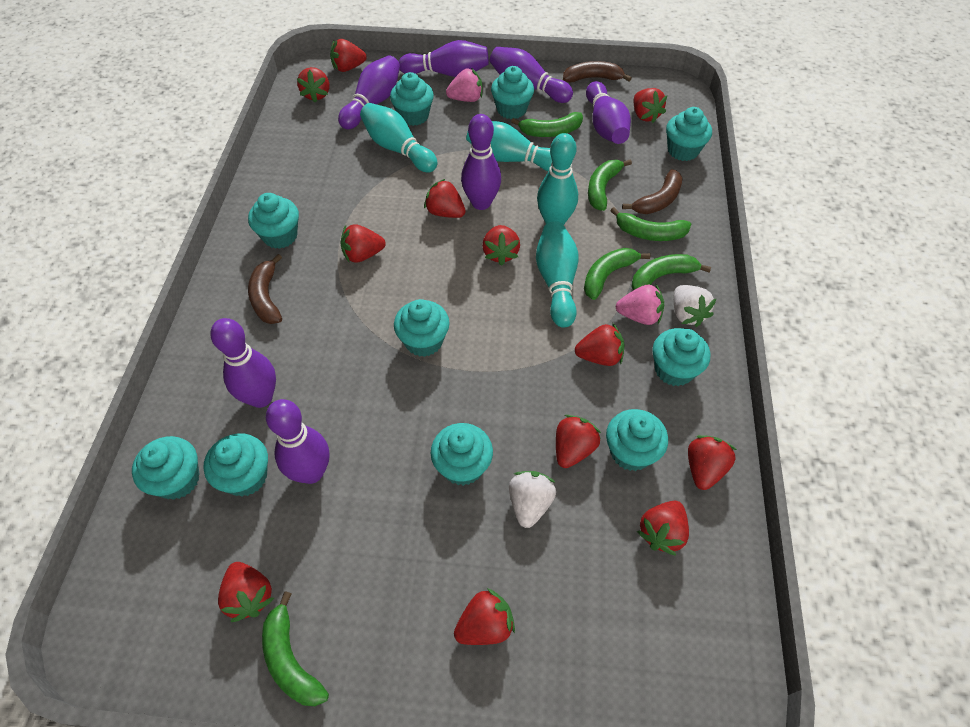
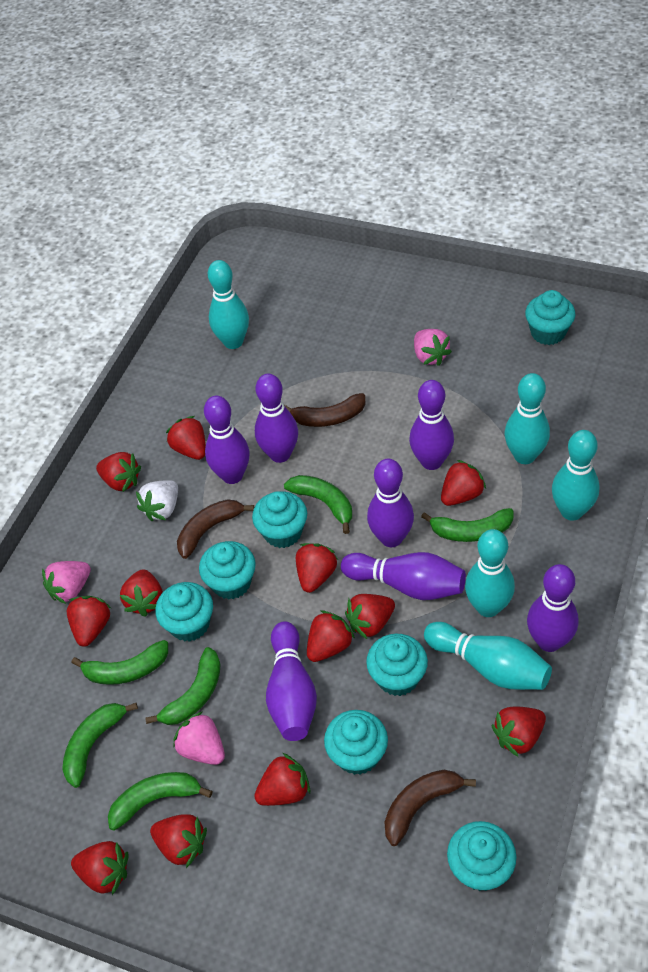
pink strawberry: 2 -> 3
turquoise bowling pin: 4 -> 5
turquoise cupcake: 10 -> 7
white strawberry: 2 -> 1

